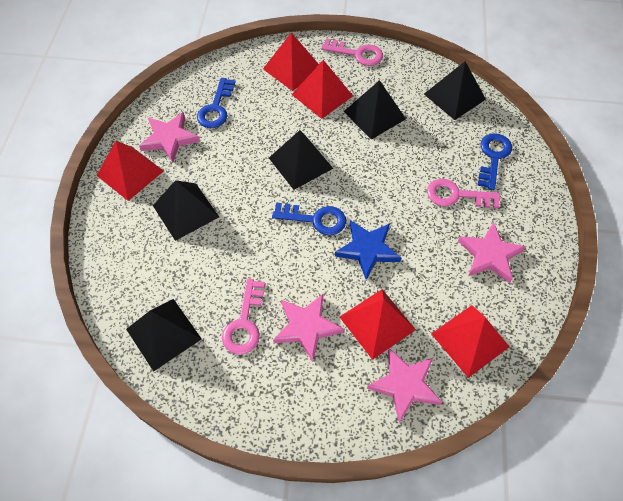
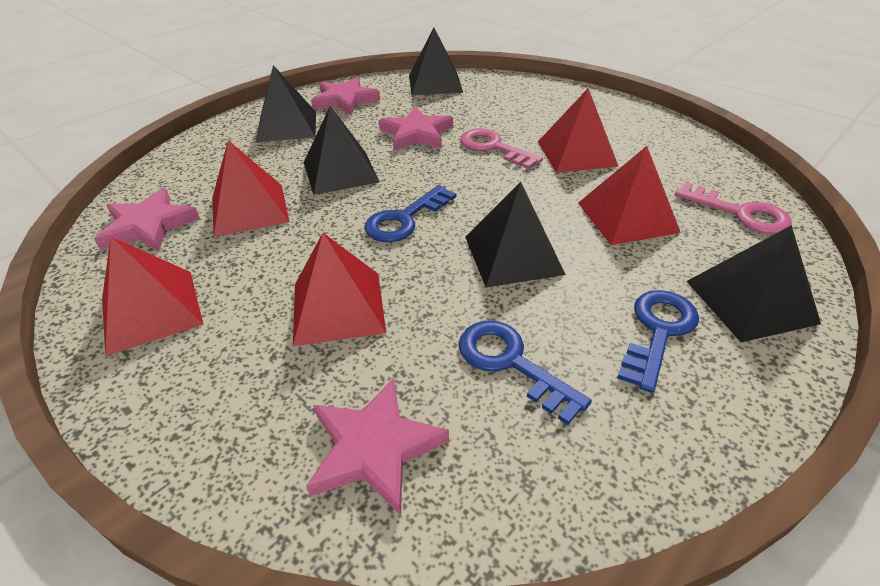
blue star: 1 -> 0
pink key: 3 -> 2

